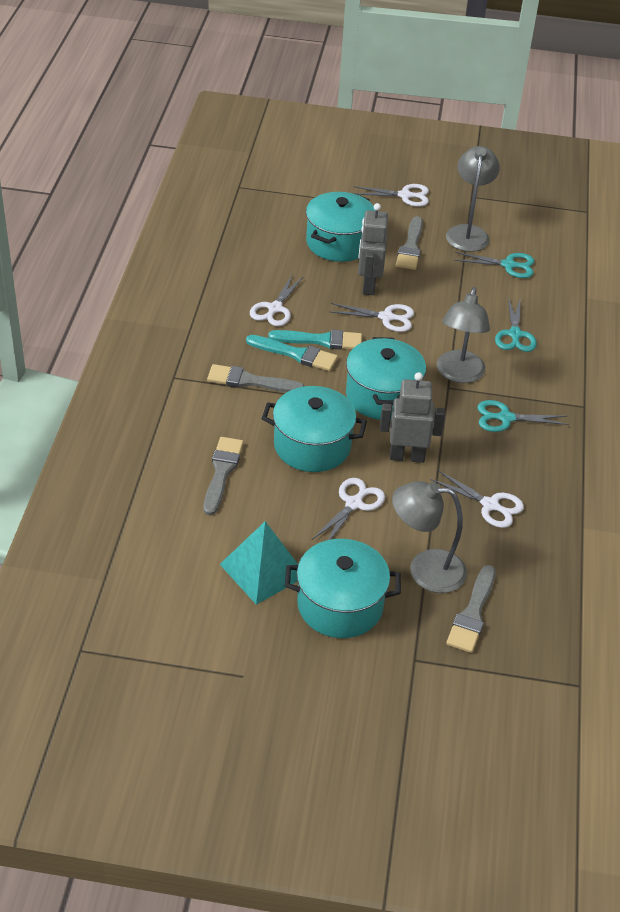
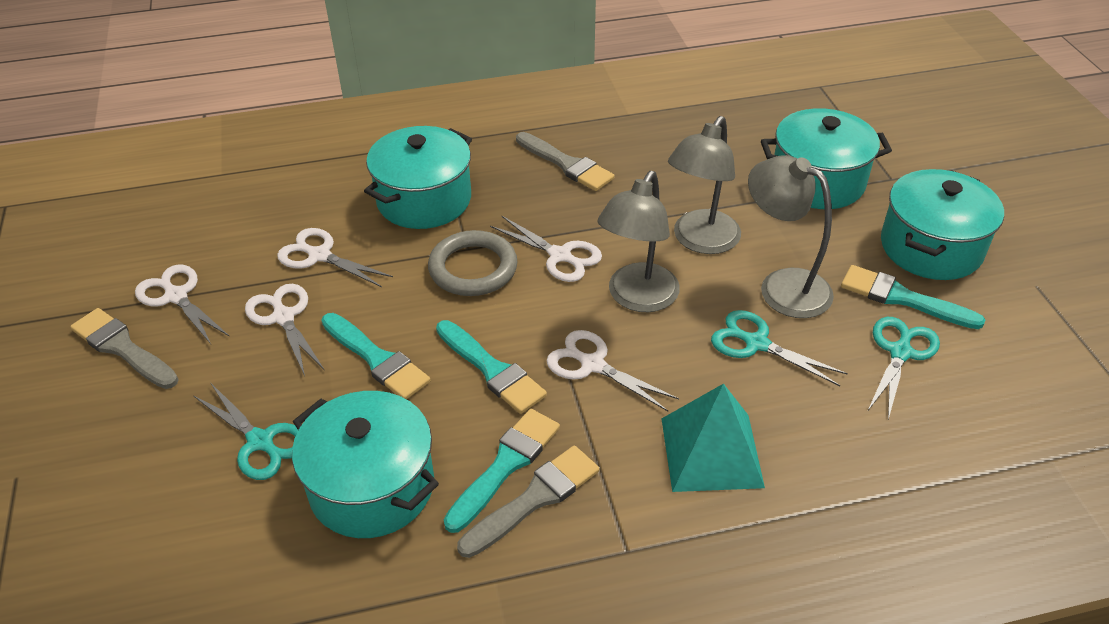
grey brush: 4 -> 3
grey ring: 0 -> 1
grey robot: 2 -> 0
turquoise brush: 2 -> 4

